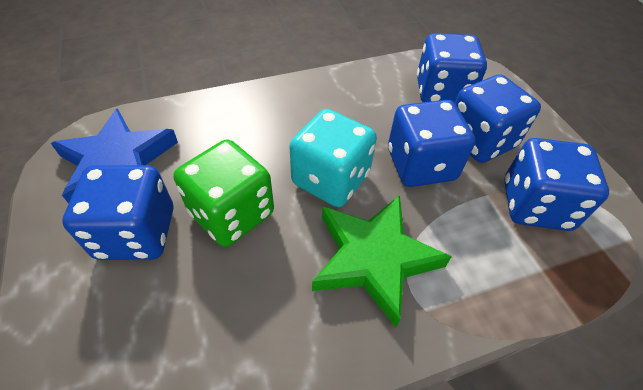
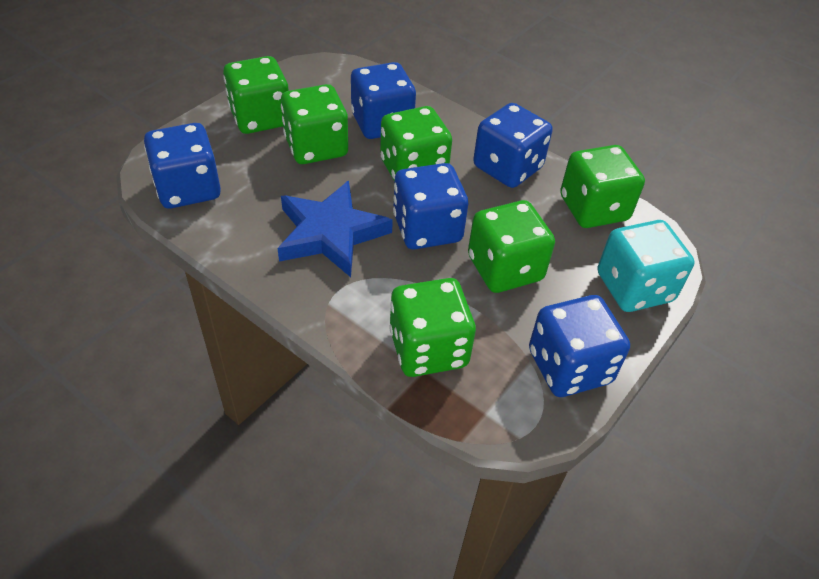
green dice: 1 -> 6
green star: 1 -> 0

